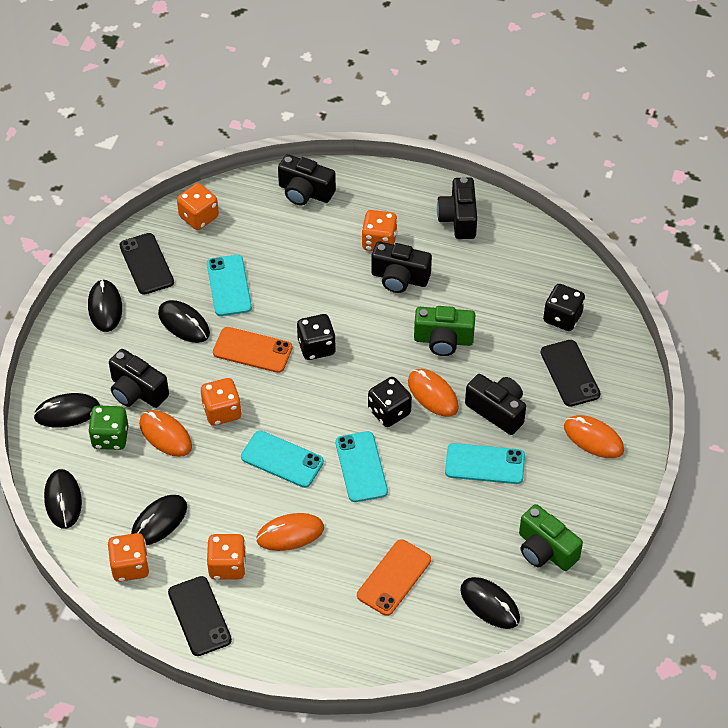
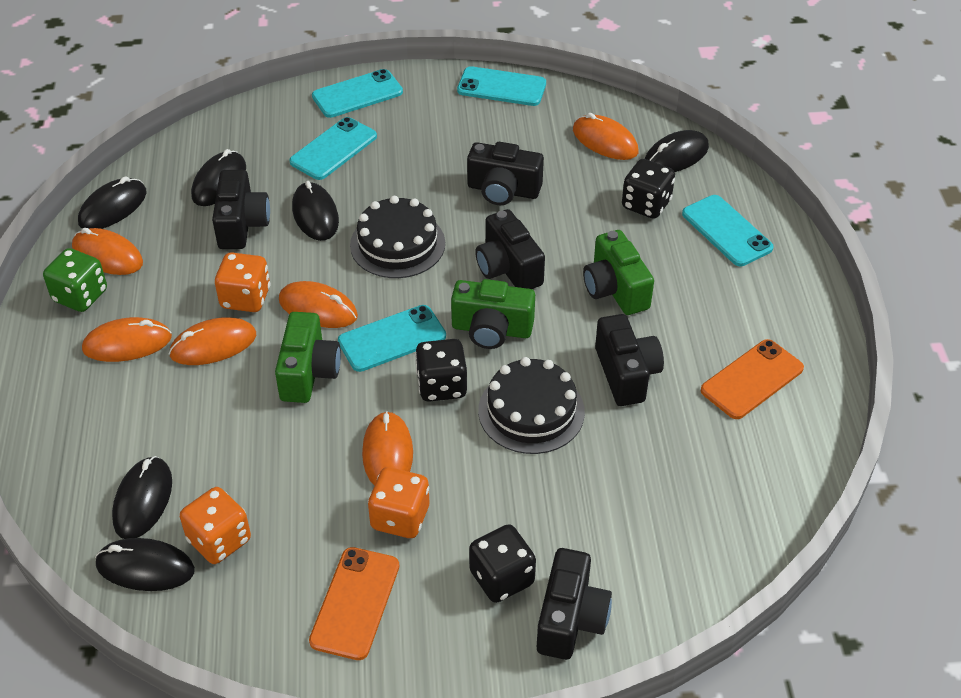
black cake: 0 -> 2
black phone: 3 -> 0
green camera: 2 -> 3
orange dice: 5 -> 3
orange mouse: 4 -> 6
turquoise phone: 4 -> 5

